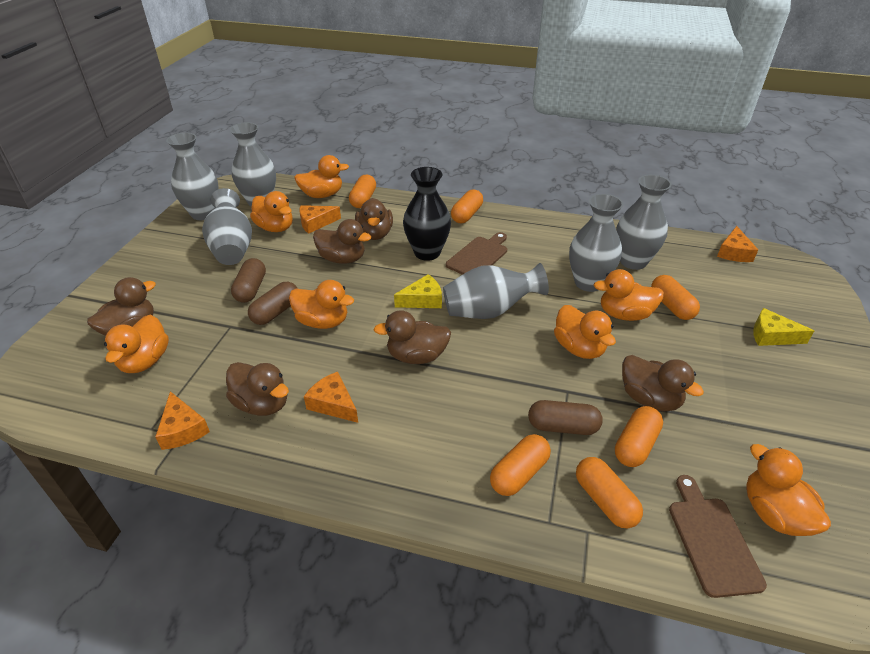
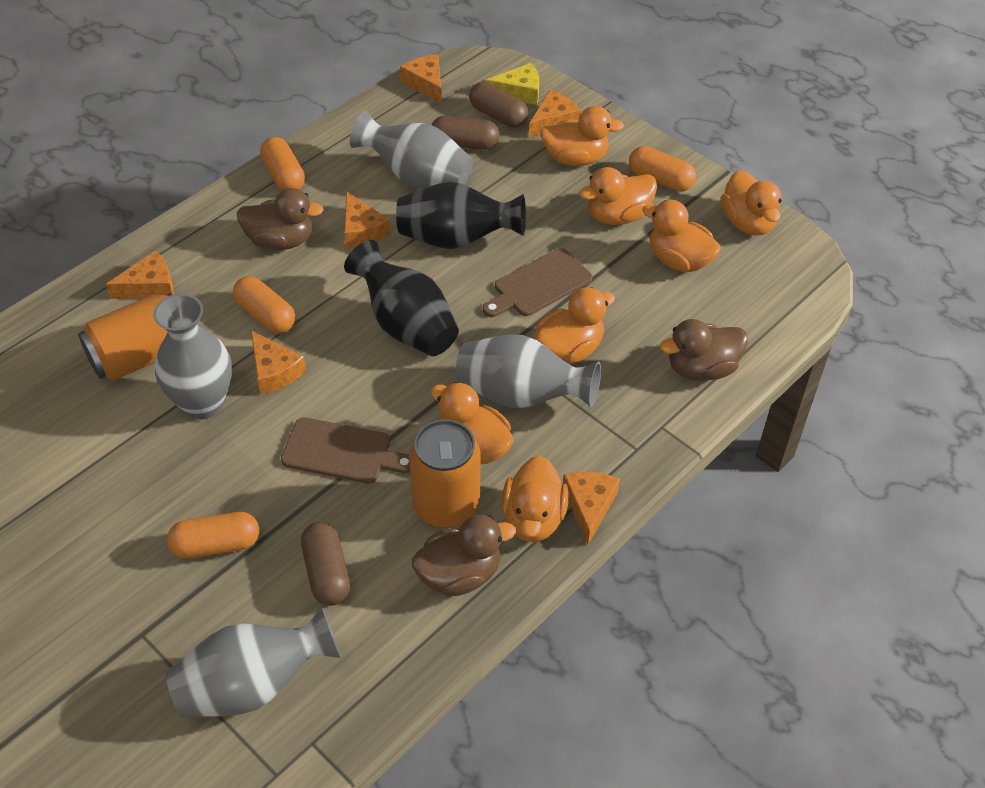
black vase: 1 -> 2
brown duck: 6 -> 3
grey vase: 6 -> 4
orange can: 0 -> 2
orange capsule: 6 -> 4
orange cheese: 4 -> 6
yellow cheese: 2 -> 1

